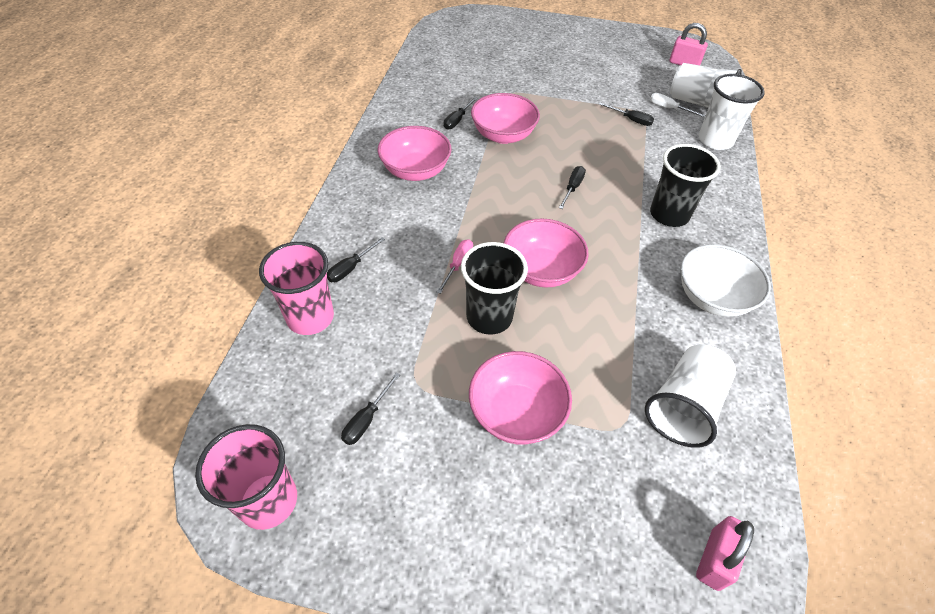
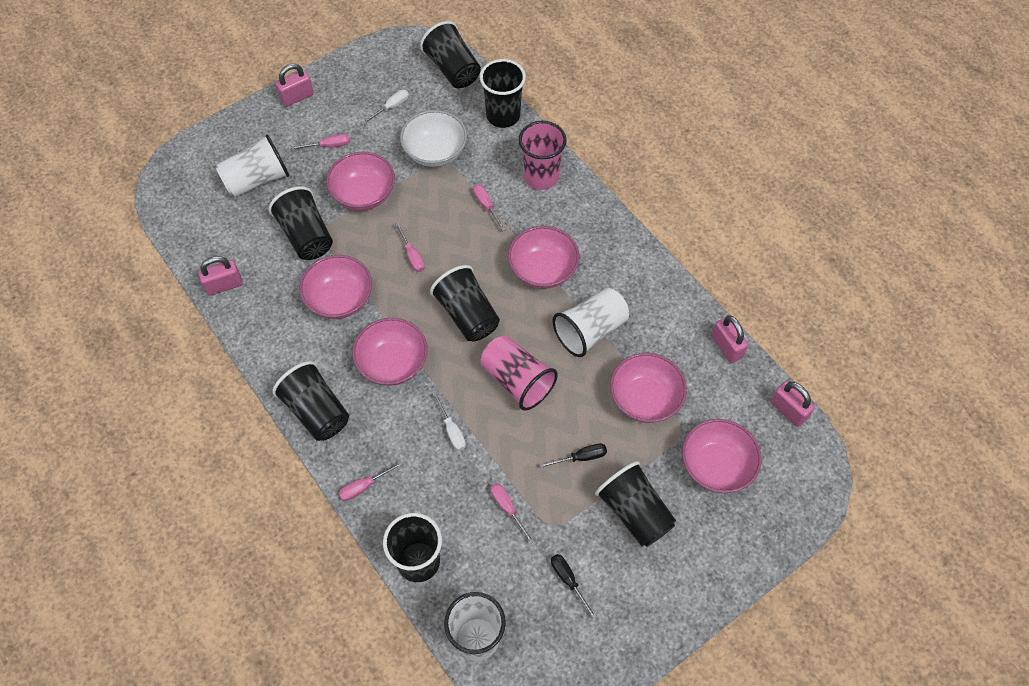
black cup: 2 -> 7
black screwdriver: 5 -> 2
pink bowl: 4 -> 6
pink padlock: 2 -> 4
pink screwdriver: 1 -> 5
white screwdriver: 1 -> 2

